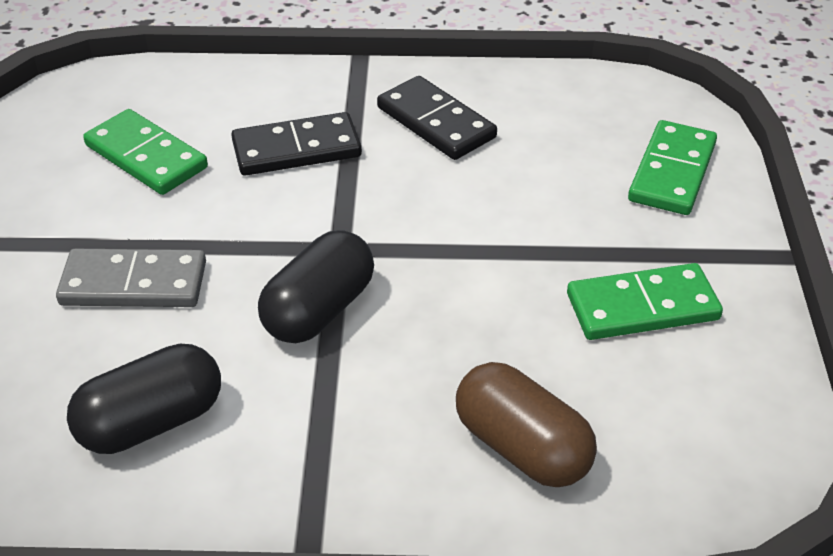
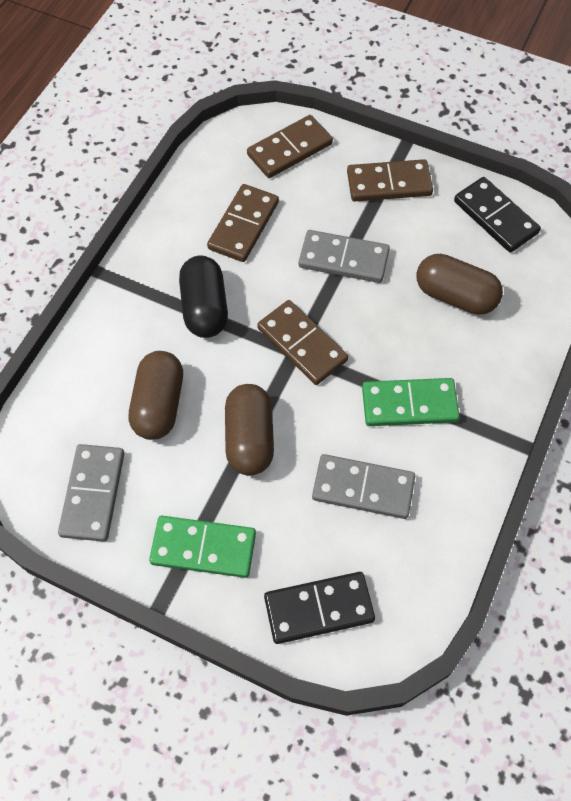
black capsule: 2 -> 1
brown capsule: 1 -> 3
brown domino: 0 -> 4
green domino: 3 -> 2
grey domino: 1 -> 3

